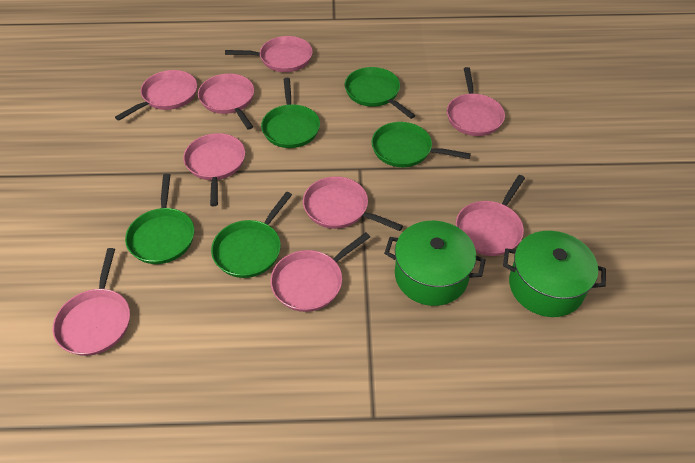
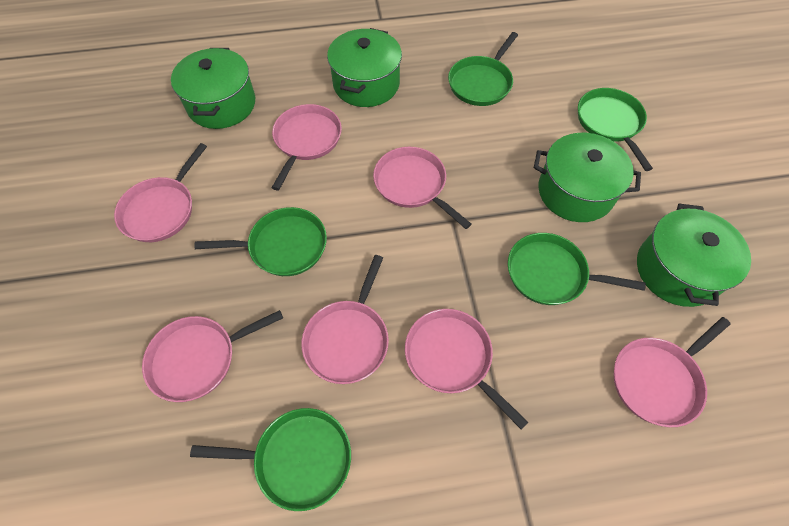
green pot: 2 -> 4
pink pan: 9 -> 7

